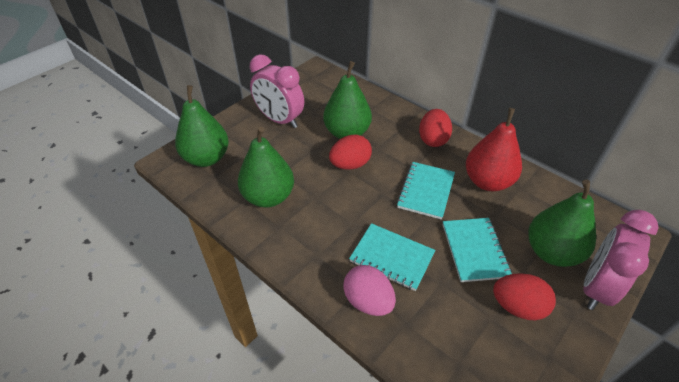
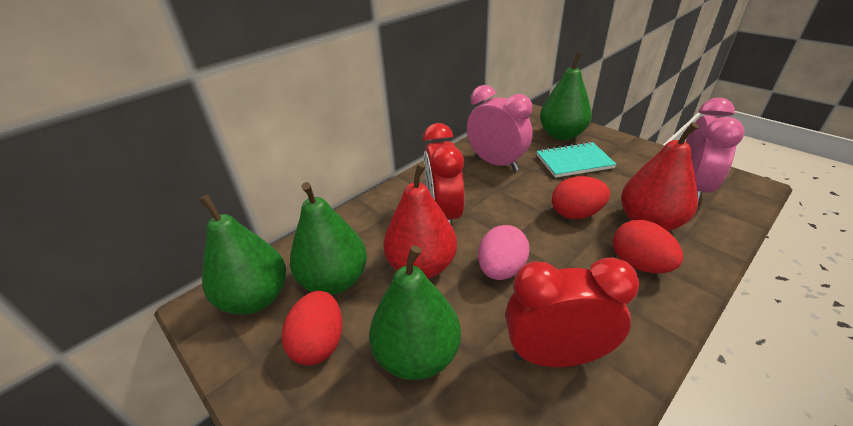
red clock: 0 -> 2
red pear: 1 -> 2
turquoise notebook: 3 -> 1

